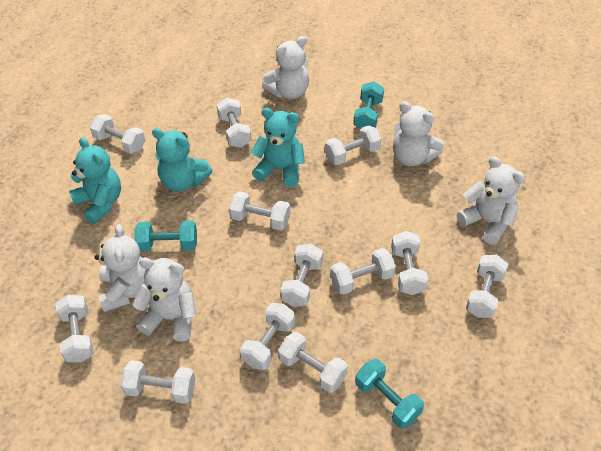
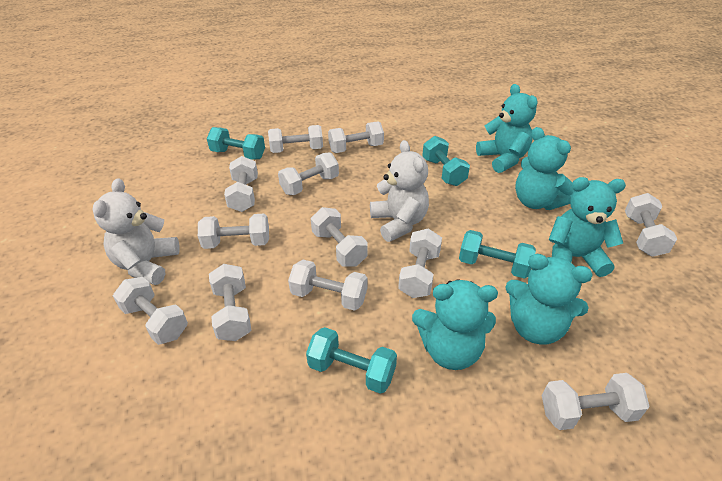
turquoise dumbbell: 3 -> 4
turquoise teddy bear: 3 -> 5
white teddy bear: 5 -> 2

